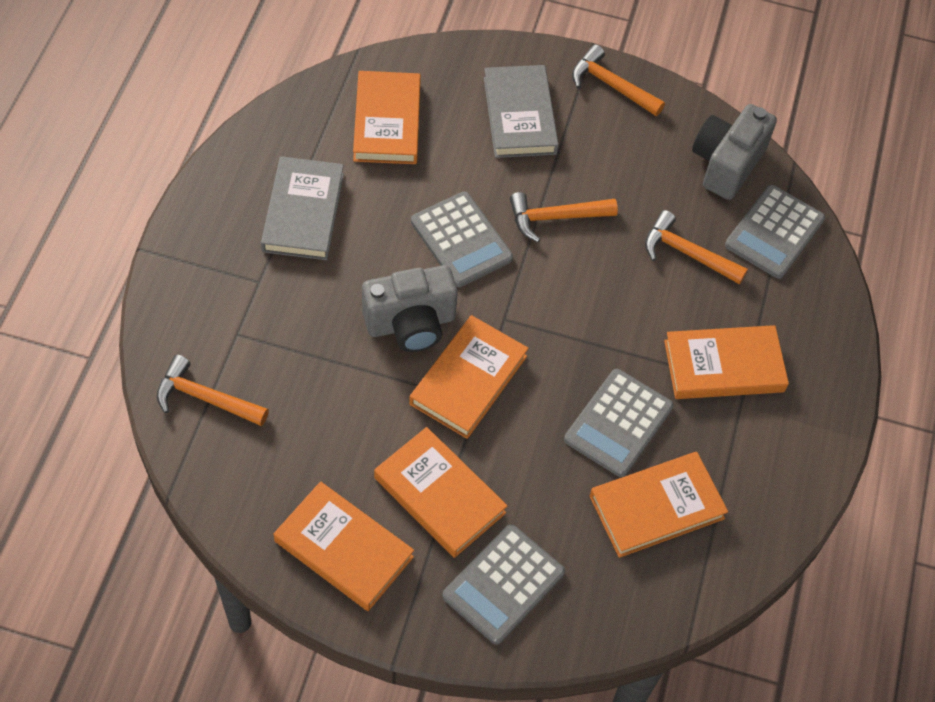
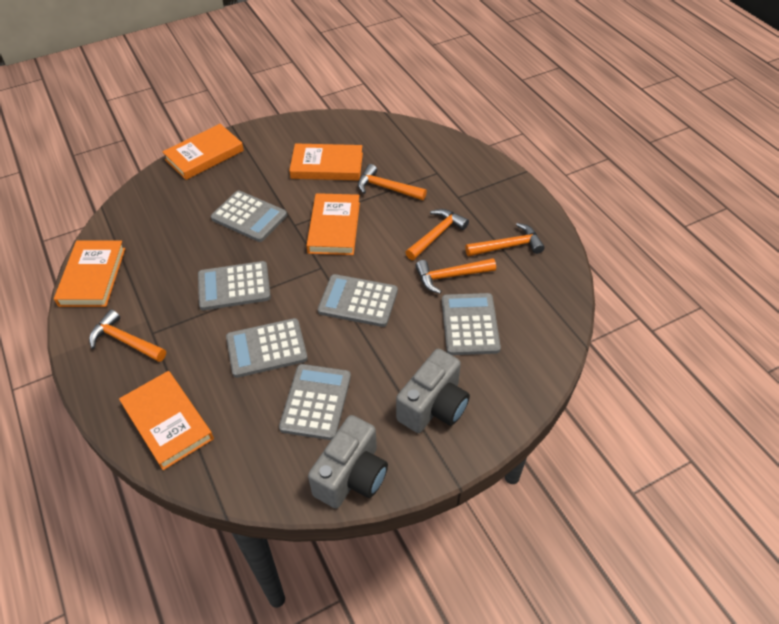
grey book: 2 -> 0
grey calculator: 4 -> 6
orange book: 6 -> 5
orange hammer: 4 -> 5

